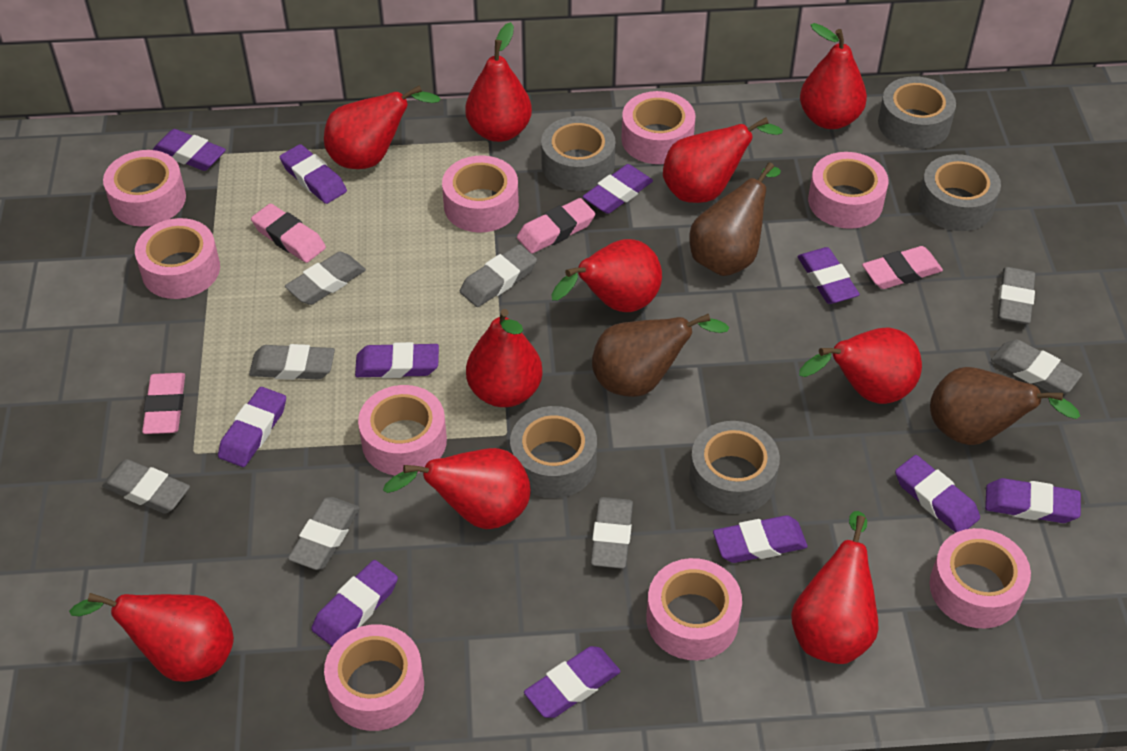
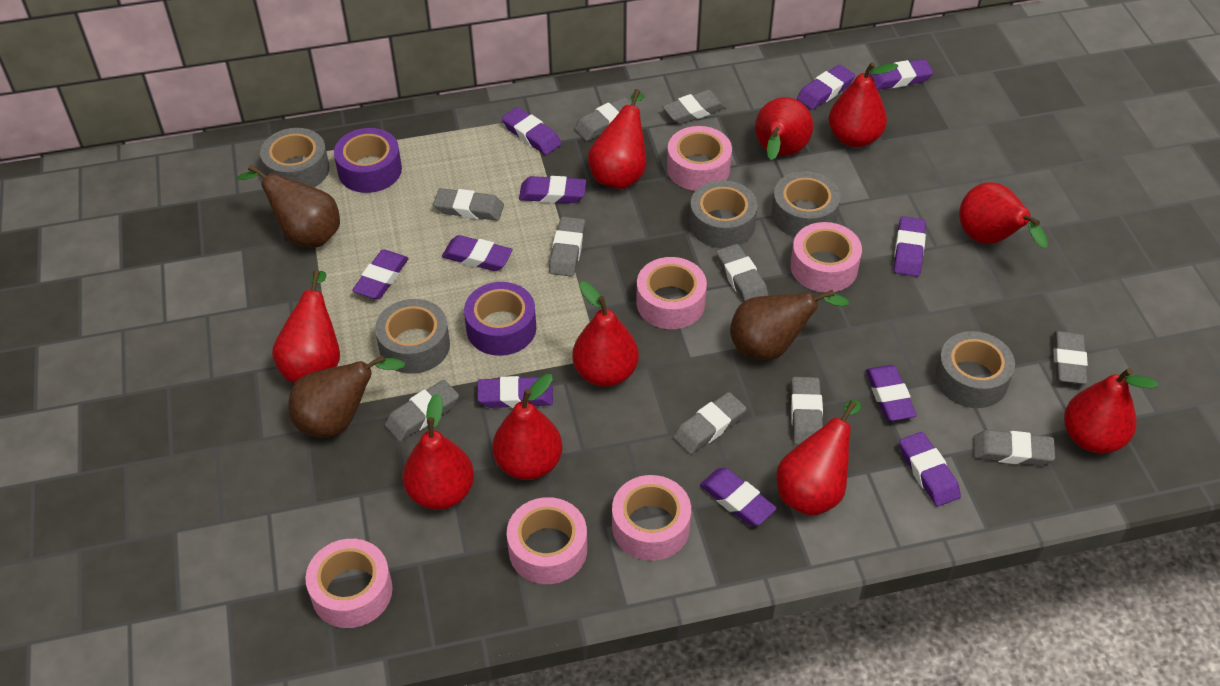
grey eraser: 8 -> 10
pink eraser: 4 -> 0
pink tape: 9 -> 6
purple tape: 0 -> 2

